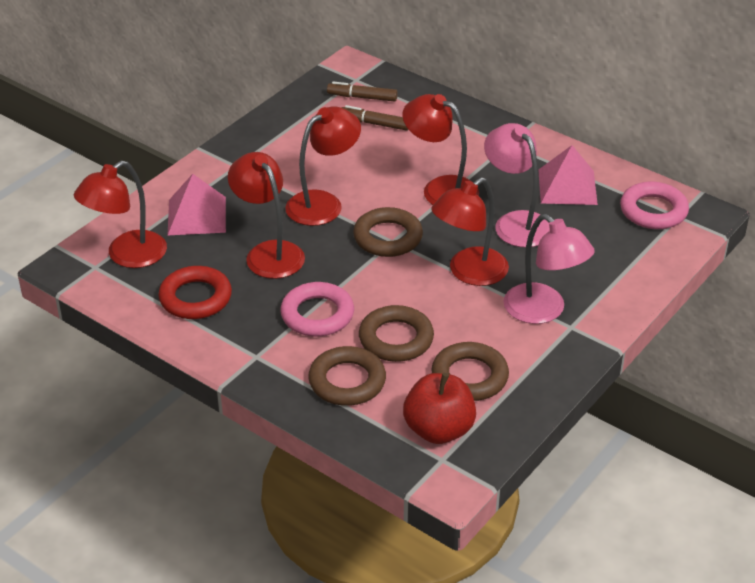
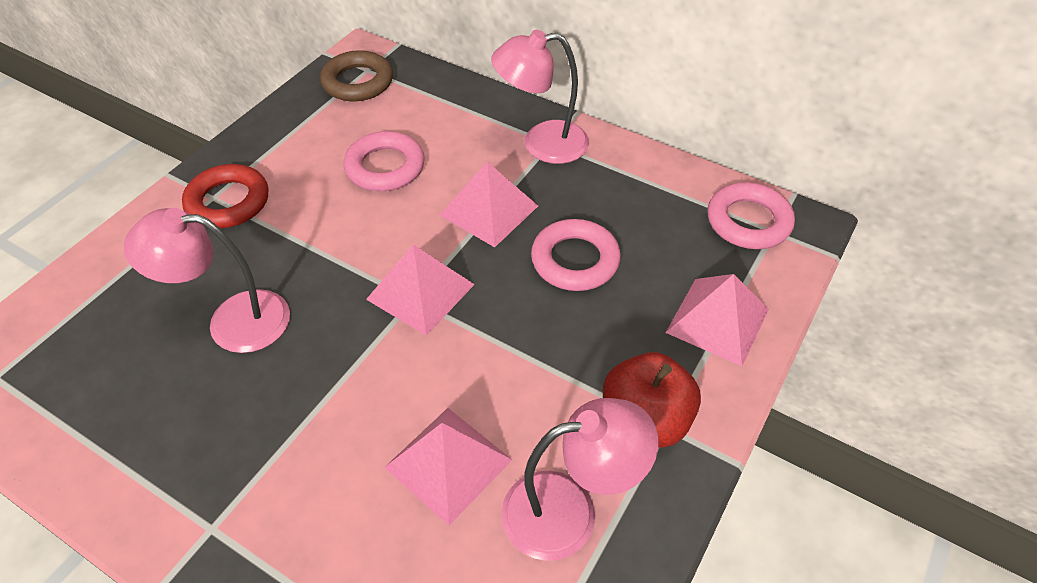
brown marker: 2 -> 0
brown ring: 4 -> 1
pink lamp: 2 -> 3
pink pyramid: 2 -> 4
pink ring: 2 -> 3
red lamp: 5 -> 0

